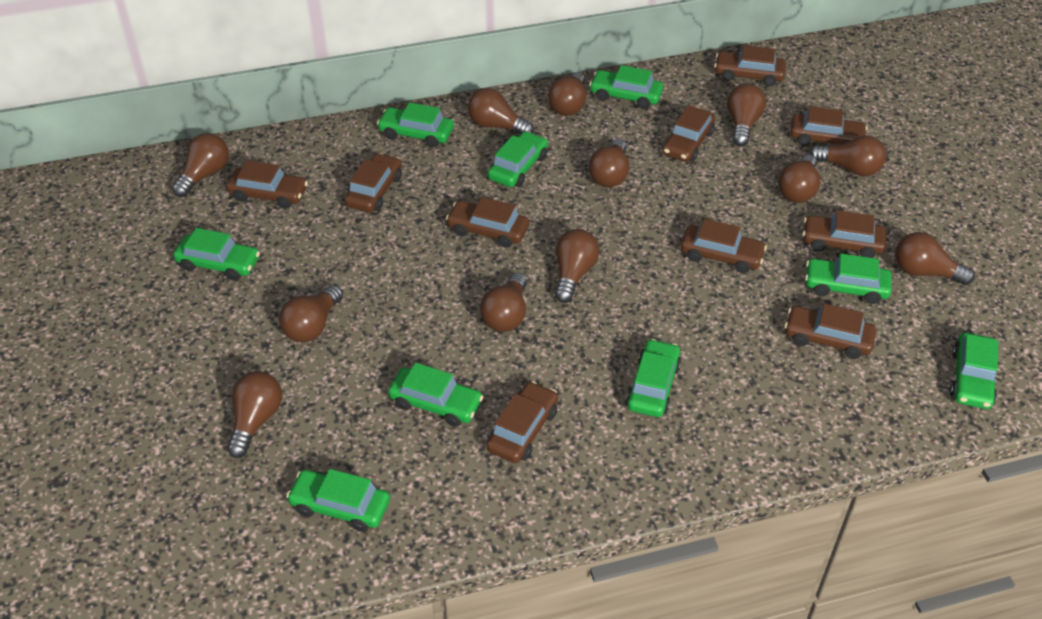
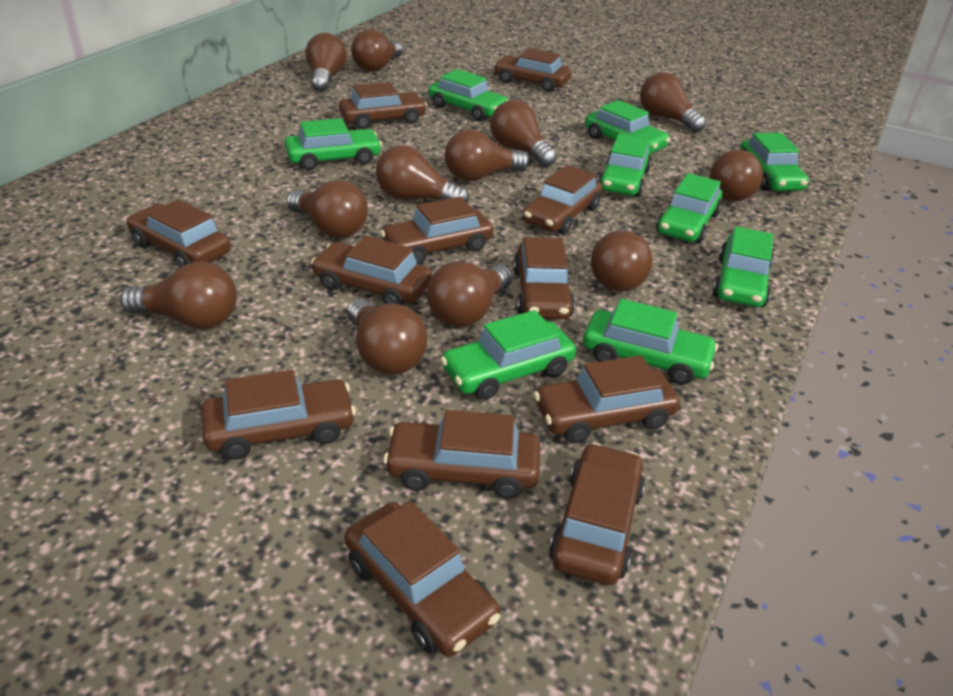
brown car: 10 -> 12

